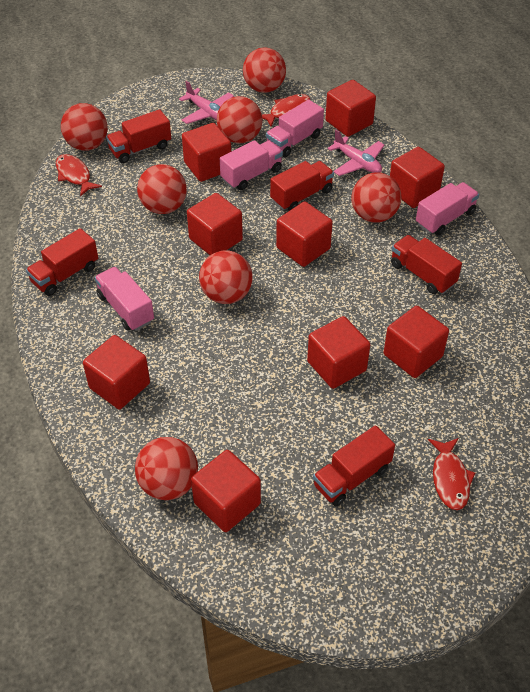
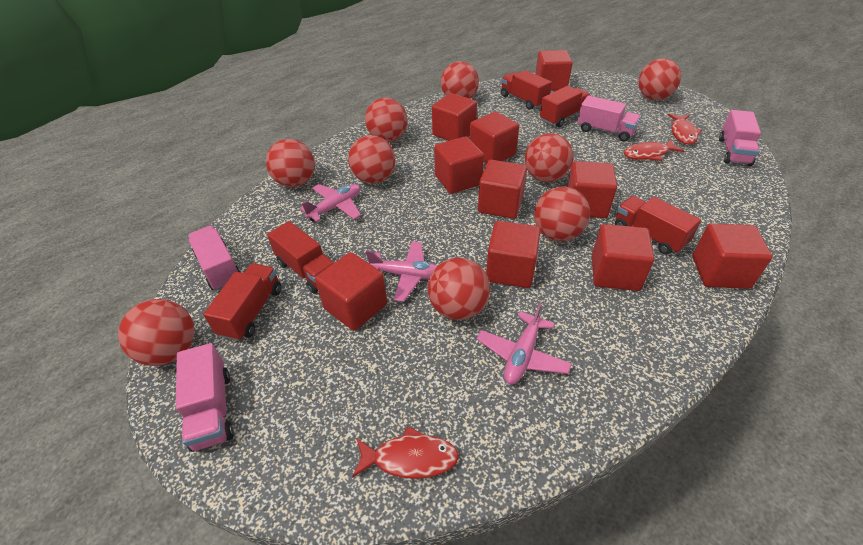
pink plane: 2 -> 3
red ball: 7 -> 9
red cube: 9 -> 10

